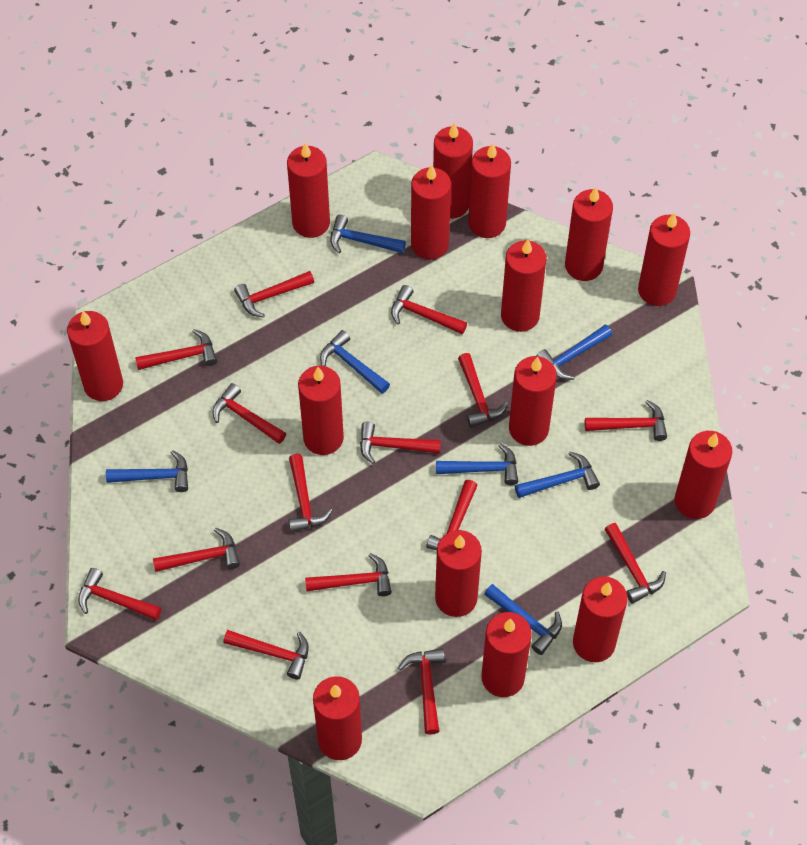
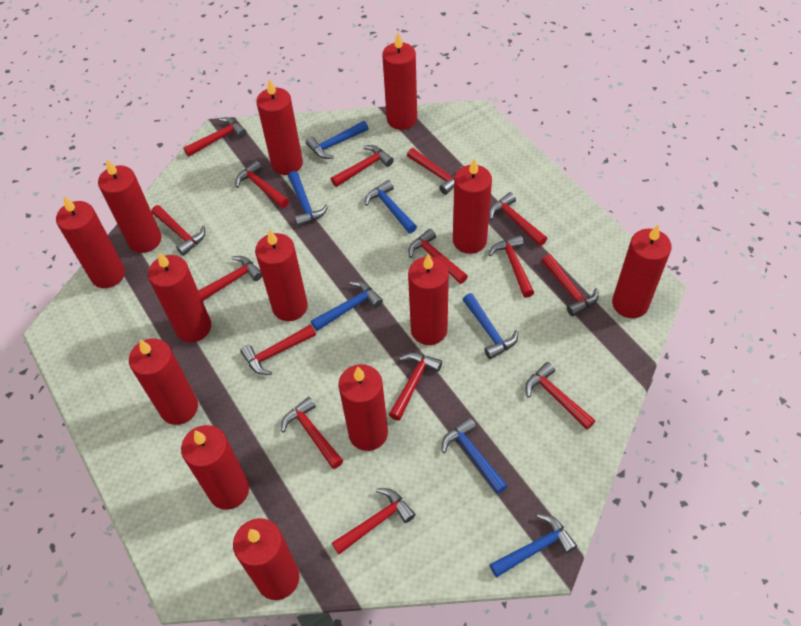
red candle: 15 -> 13

